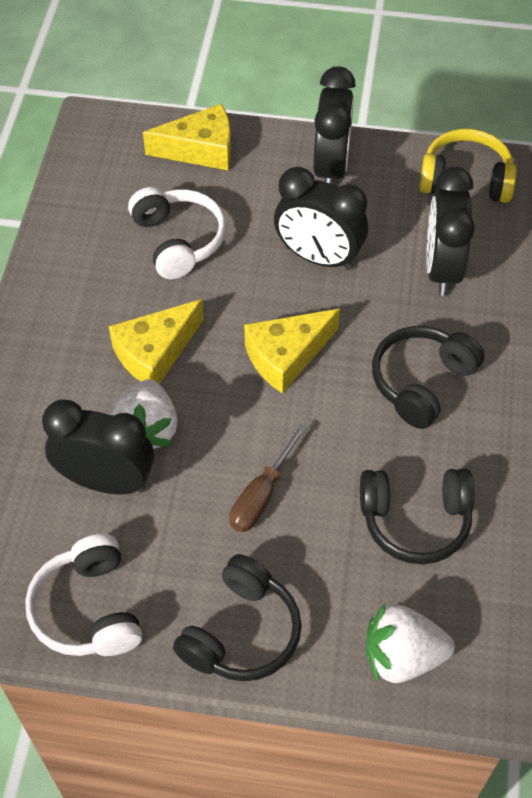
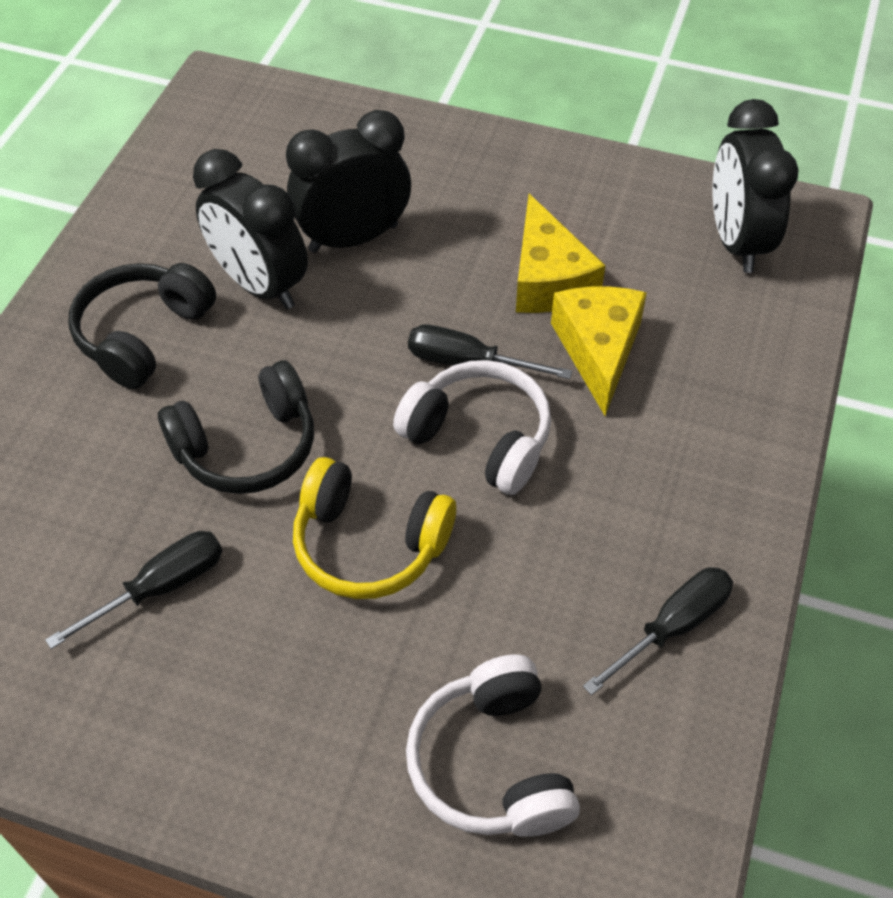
black clock: 4 -> 3
black headphones: 3 -> 2
black screwdriver: 0 -> 3
brown screwdriver: 1 -> 0
white strawberry: 2 -> 0
yellow cheese: 3 -> 2

